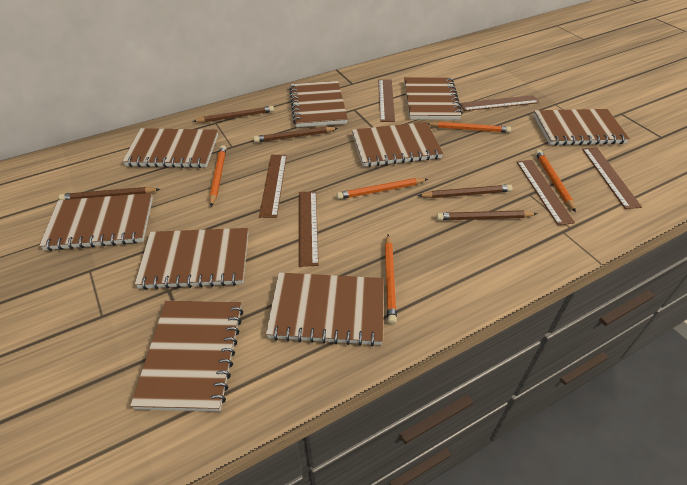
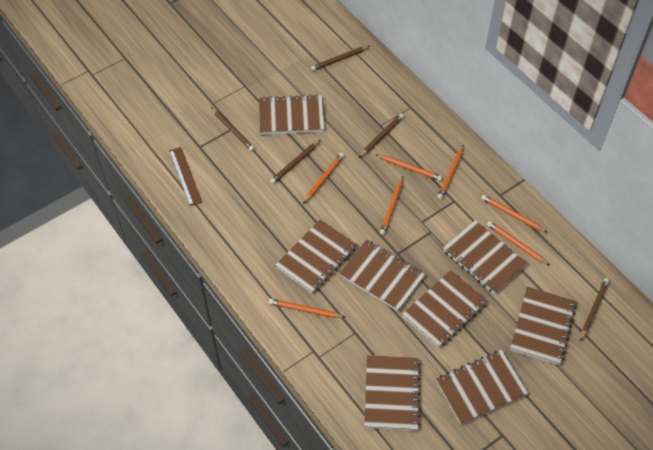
brown notebook: 9 -> 8
brown ruler: 6 -> 1
orange pencil: 5 -> 7

